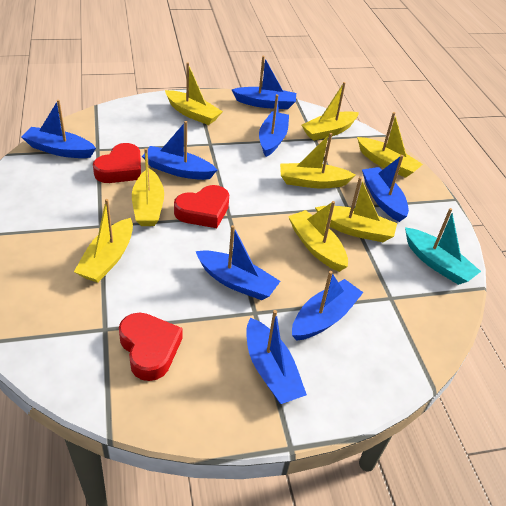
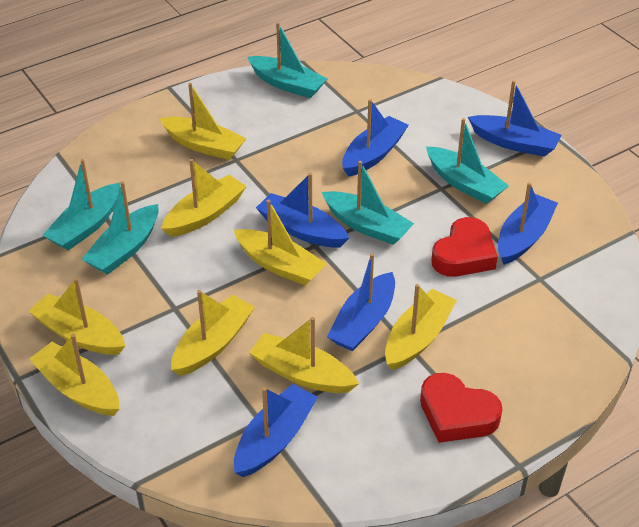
blue boat: 8 -> 6
red heart: 3 -> 2
turquoise boat: 1 -> 5

